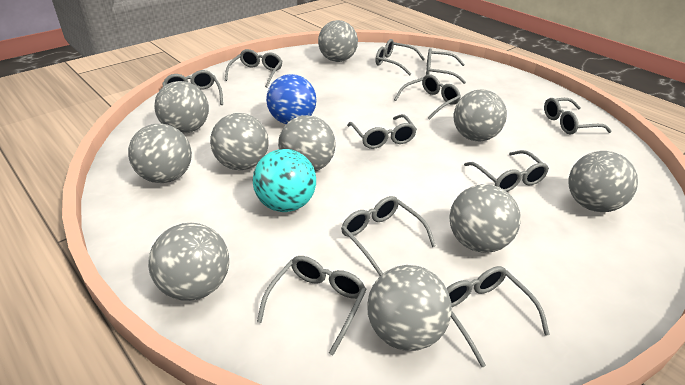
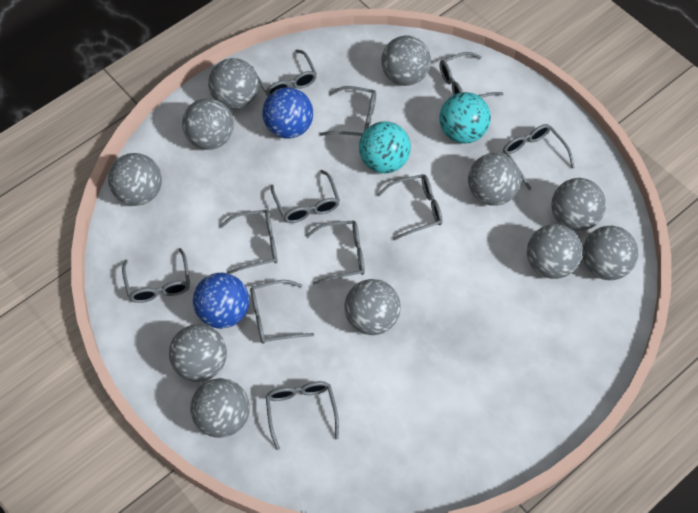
blue ball: 1 -> 2
grey ball: 10 -> 11
turquoise ball: 1 -> 2

